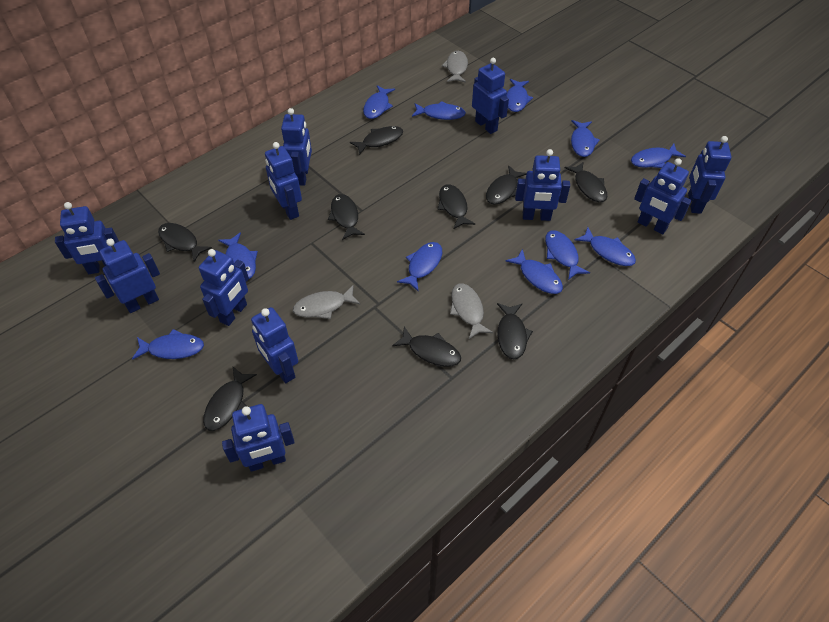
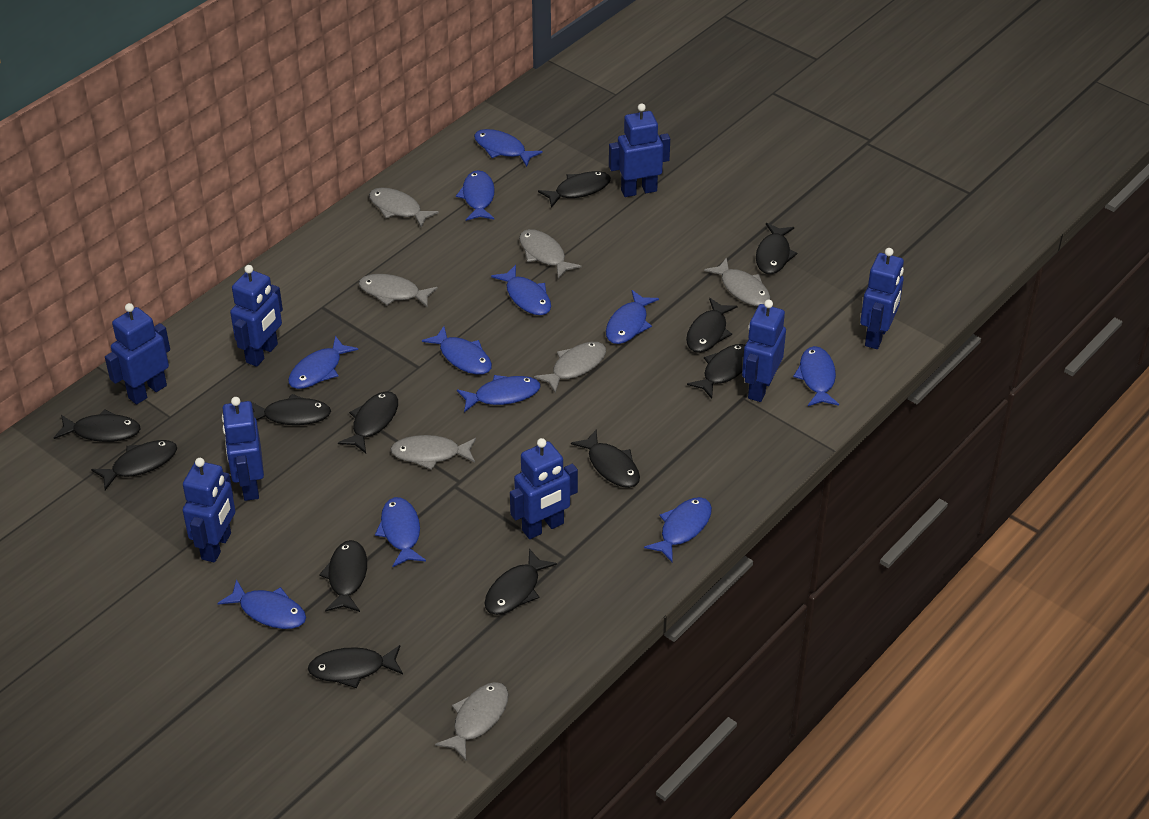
black fish: 9 -> 12
blue robot: 11 -> 8
grey fish: 3 -> 7

